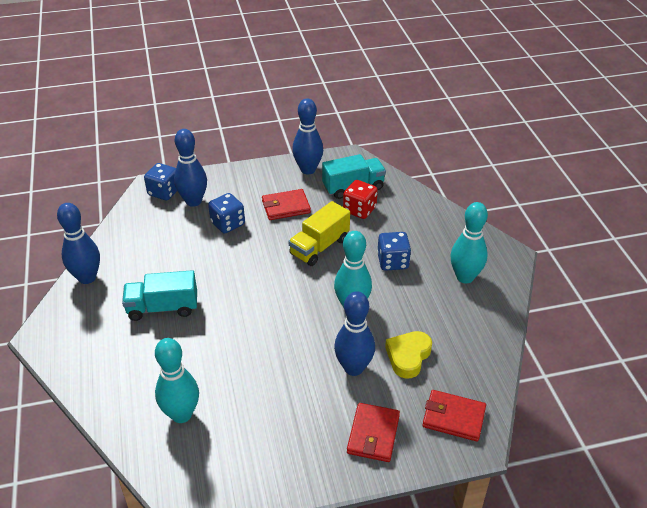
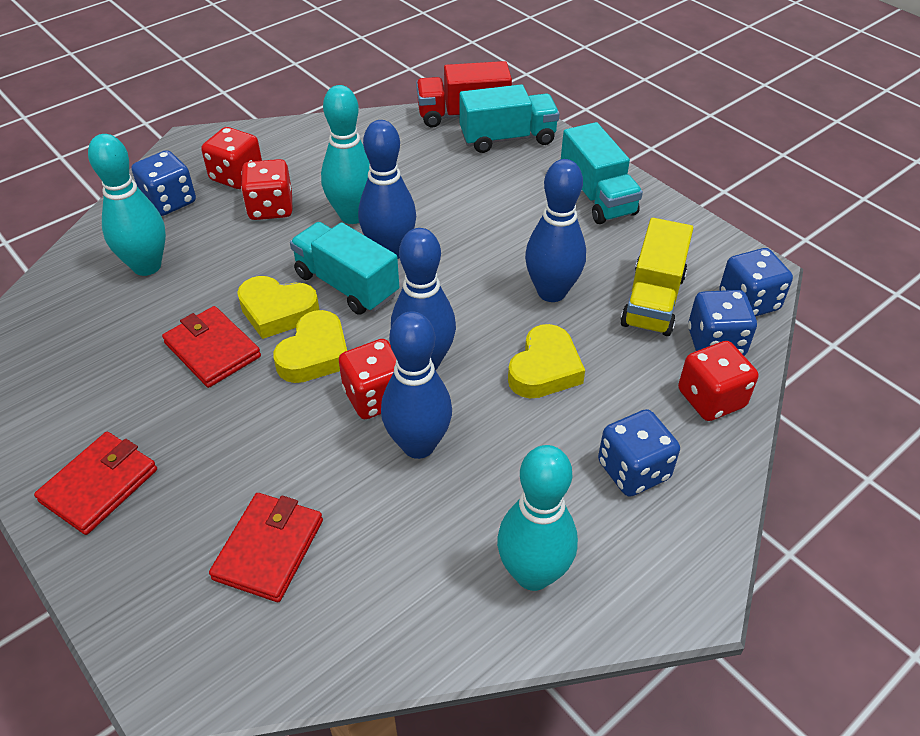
blue dice: 3 -> 4
red dice: 1 -> 4
red truck: 0 -> 1
turquoise truck: 2 -> 3
yellow heart: 1 -> 3

